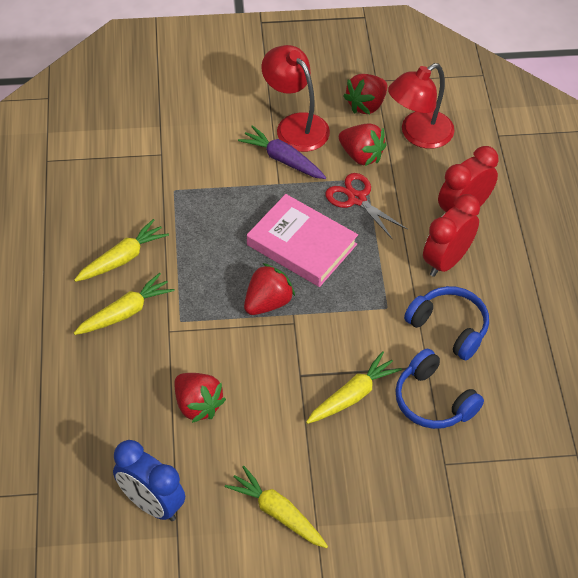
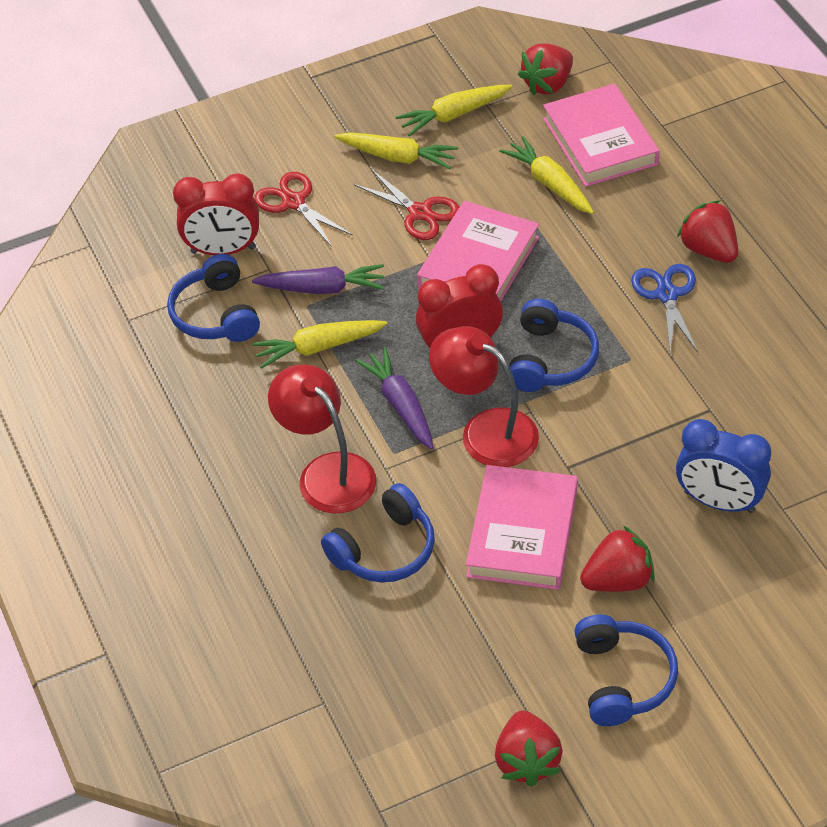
blue headphones: 2 -> 4
blue scissors: 0 -> 1
pink book: 1 -> 3
purple carrot: 1 -> 2
red scissors: 1 -> 2

